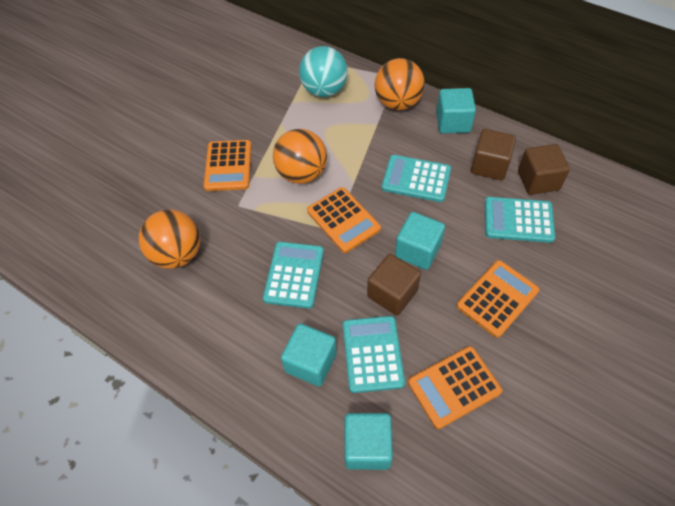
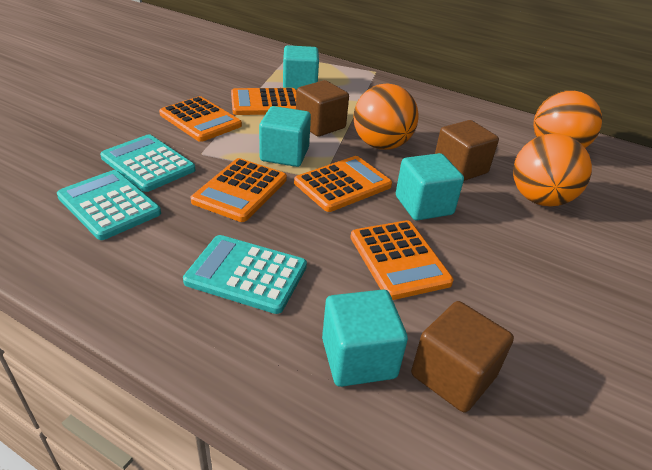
orange calculator: 4 -> 5
turquoise ball: 1 -> 0
turquoise calculator: 4 -> 3

